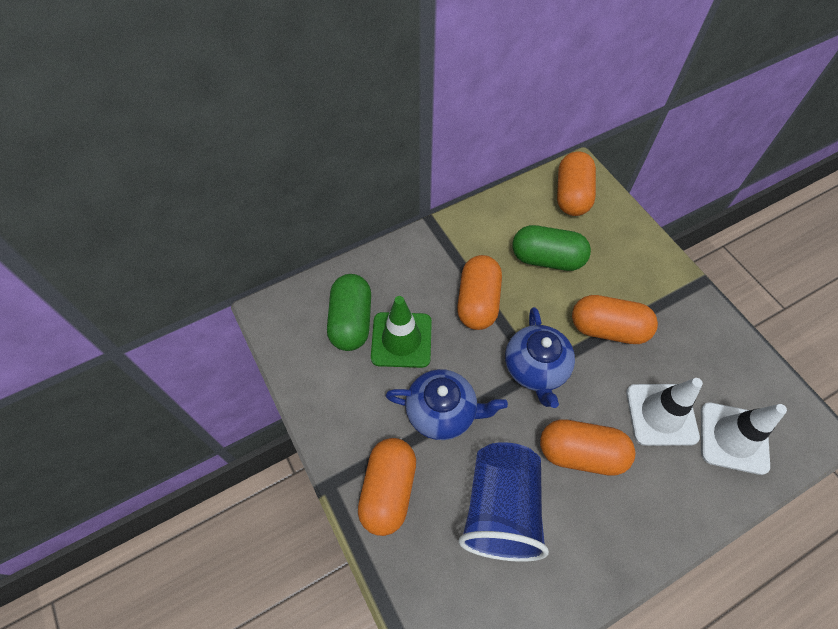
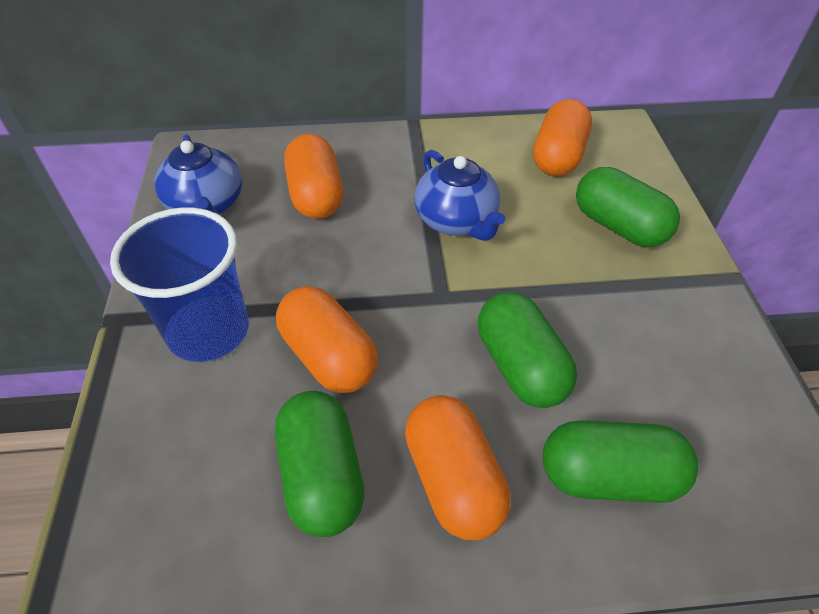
green capsule: 2 -> 4
green traffic cone: 1 -> 0
orange capsule: 5 -> 4
white traffic cone: 2 -> 0

